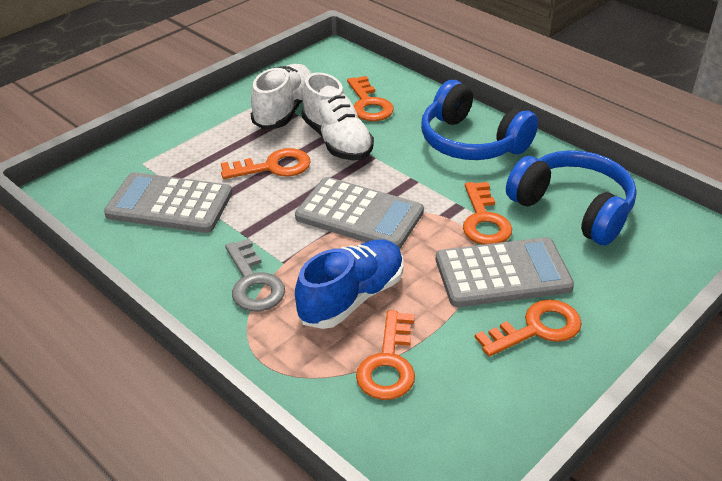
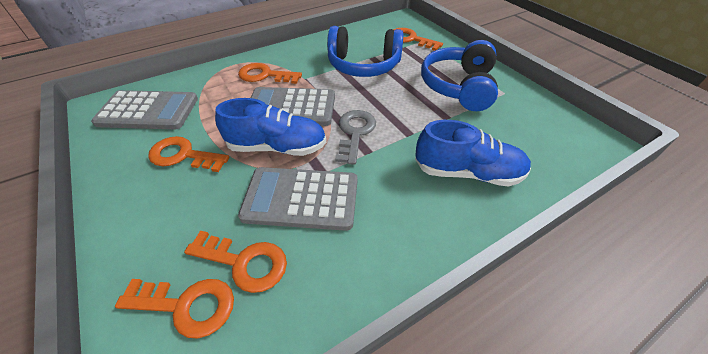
blue shoe: 1 -> 2
white shoe: 2 -> 0

